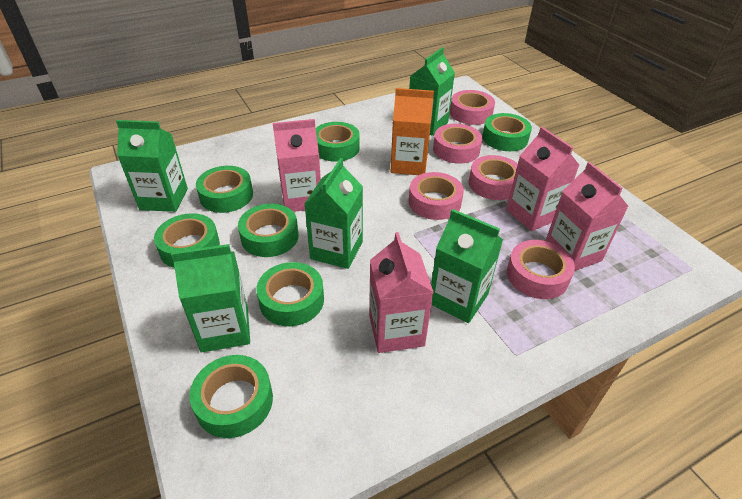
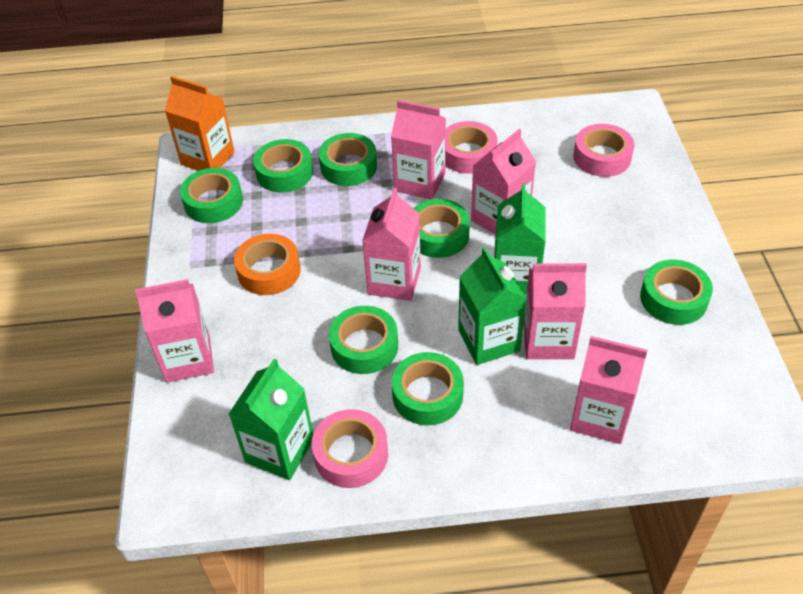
green carton: 5 -> 3
orange tape: 0 -> 1
pink carton: 4 -> 6
pink tape: 5 -> 3

